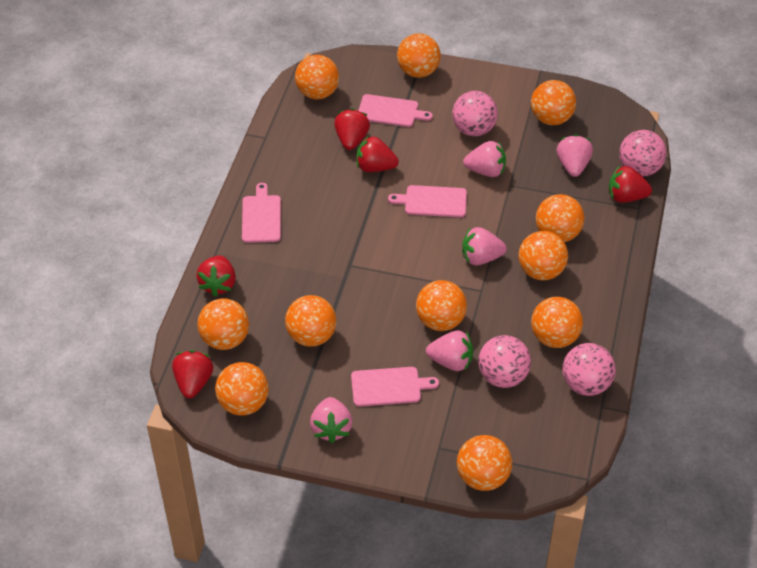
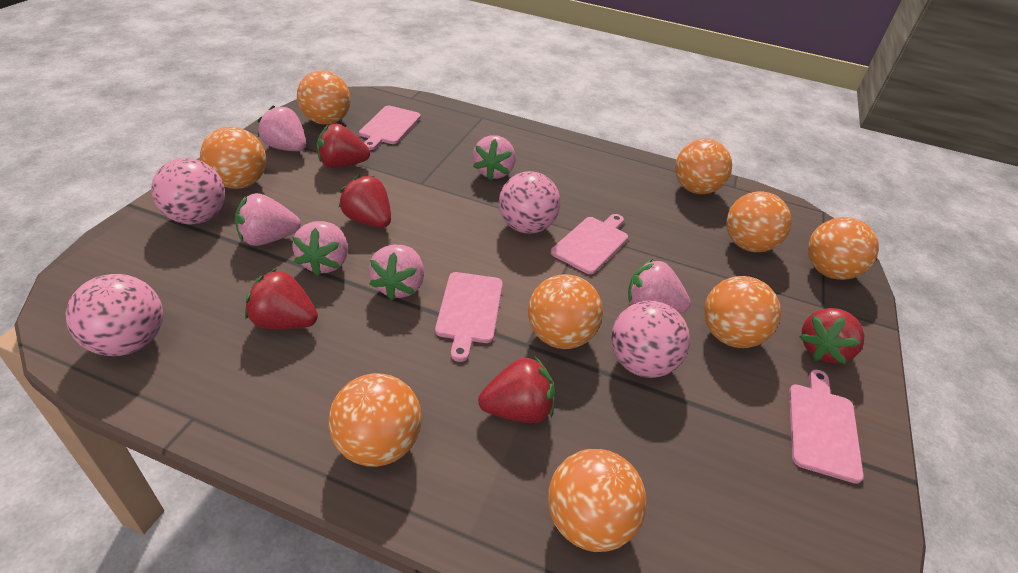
orange ball: 11 -> 9
pink strawberry: 5 -> 6

